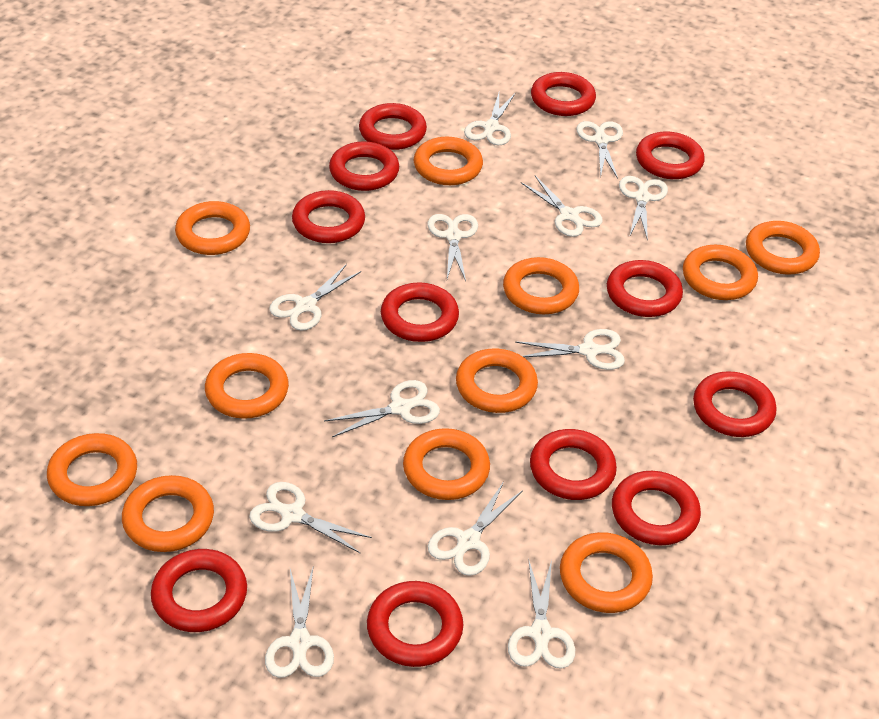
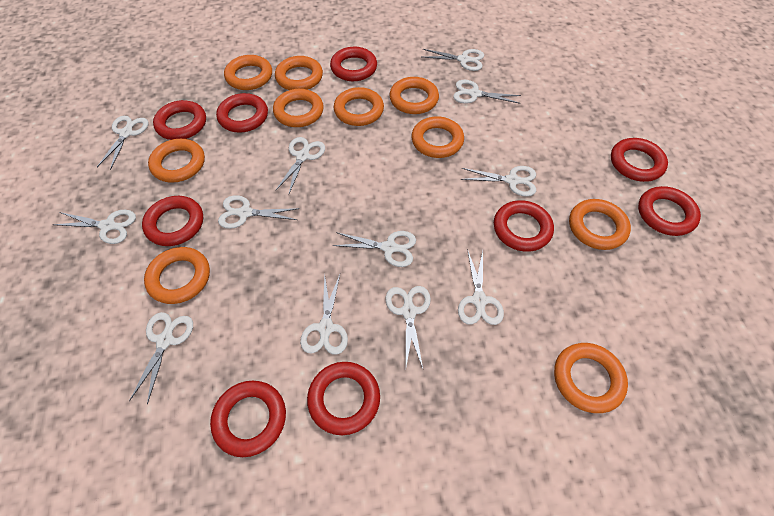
orange ring: 11 -> 10
red ring: 12 -> 9

